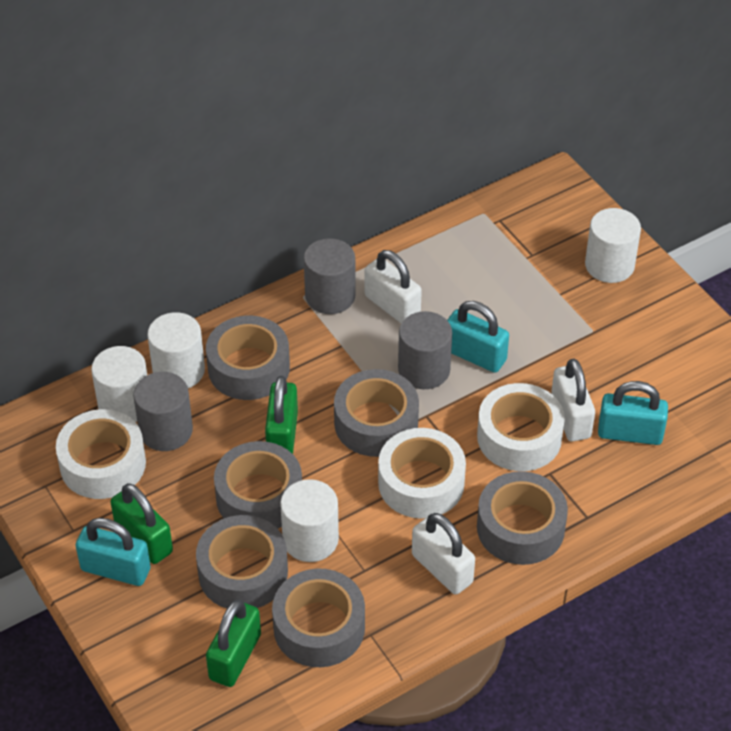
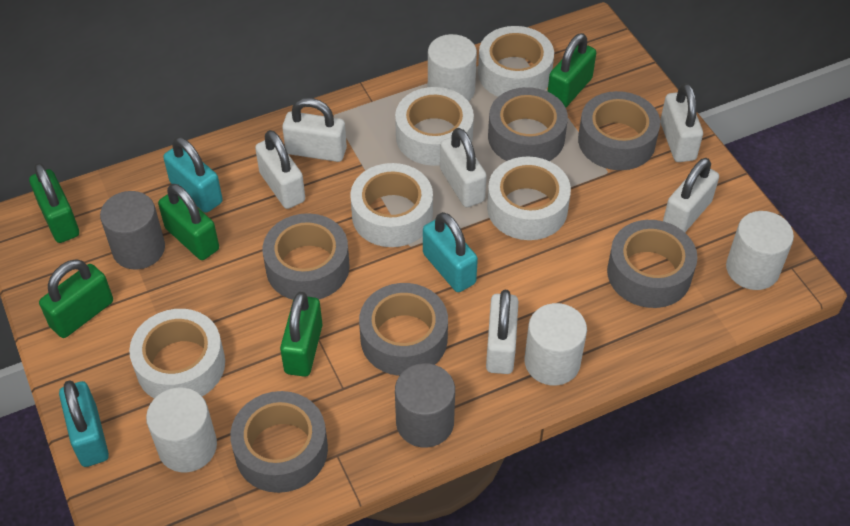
green padlock: 3 -> 5
grey cylinder: 3 -> 2
white padlock: 3 -> 6
white tape: 3 -> 5

